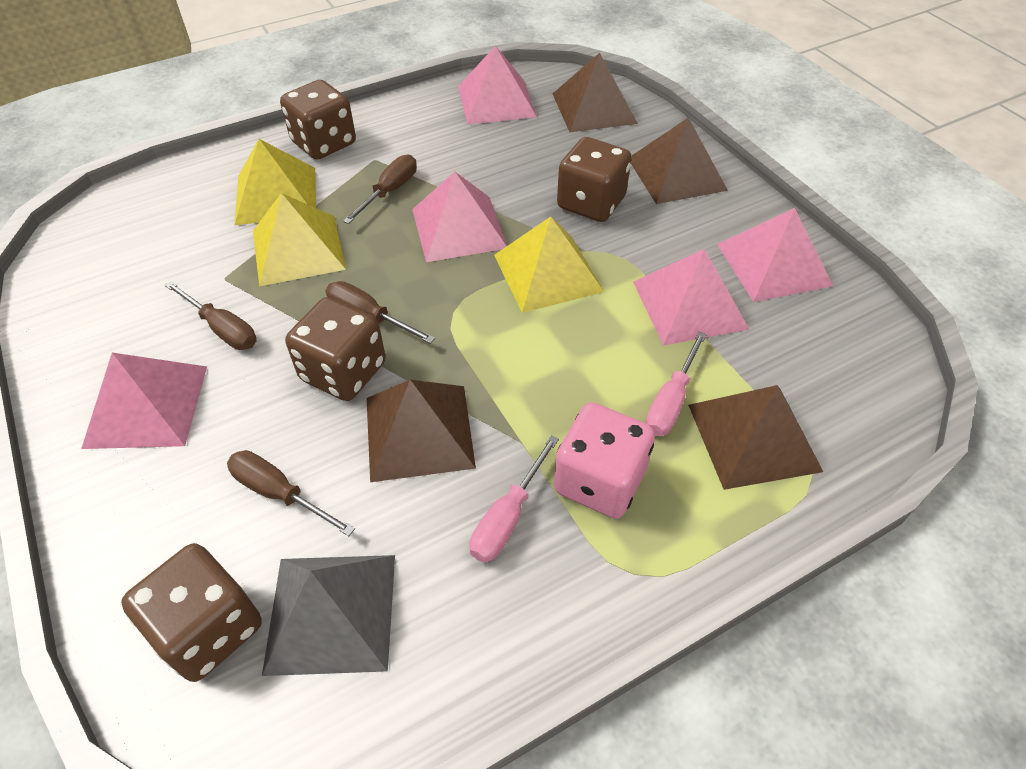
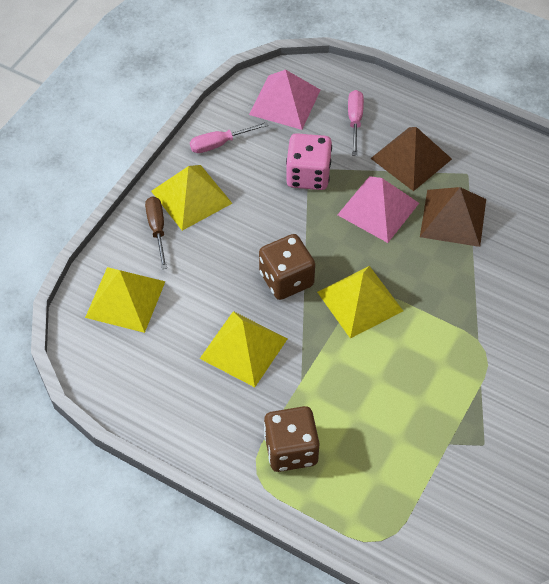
brown dice: 4 -> 2
brown pyramid: 4 -> 2
brown screwdriver: 4 -> 1
grey pyramid: 1 -> 0
pink pyramid: 5 -> 2
yellow pyramid: 3 -> 4

